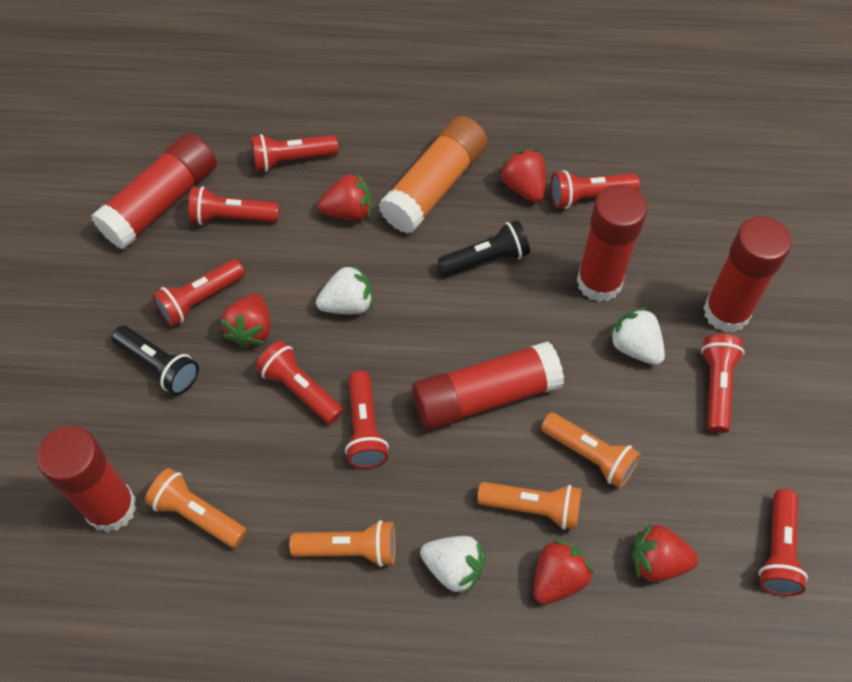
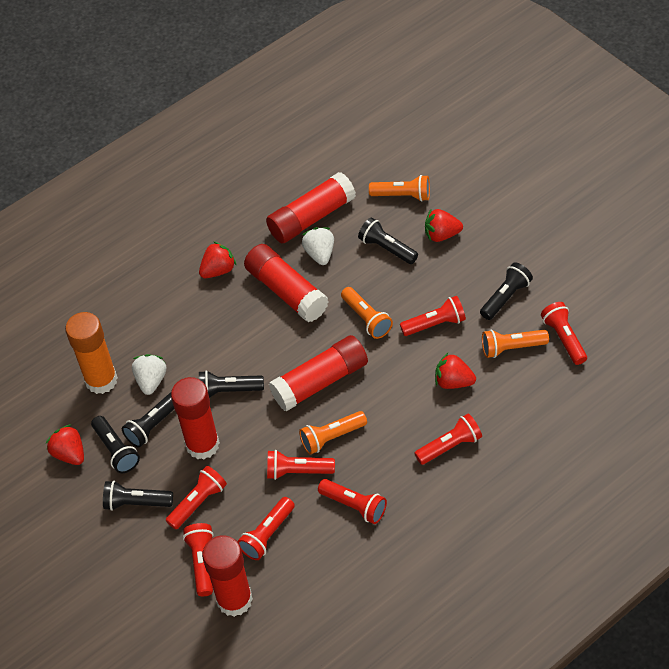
black flashlight: 2 -> 6
red strawberry: 5 -> 4
white strawberry: 3 -> 2

